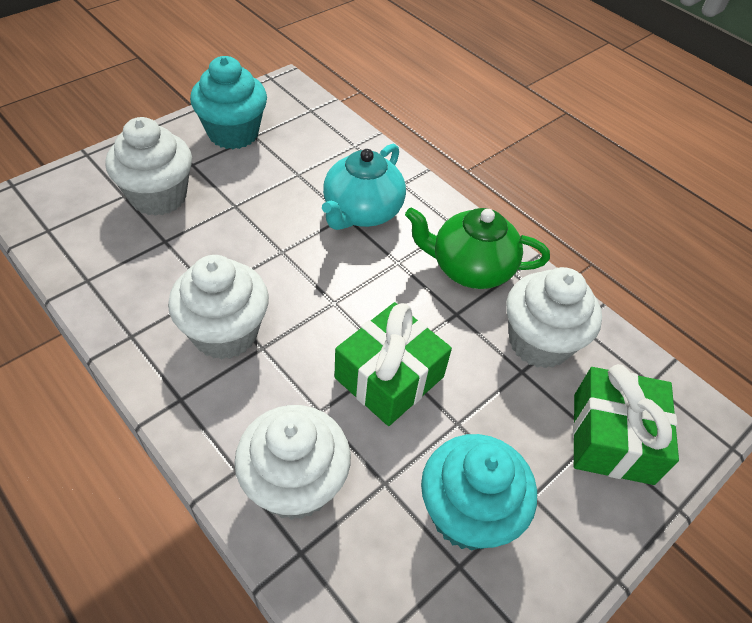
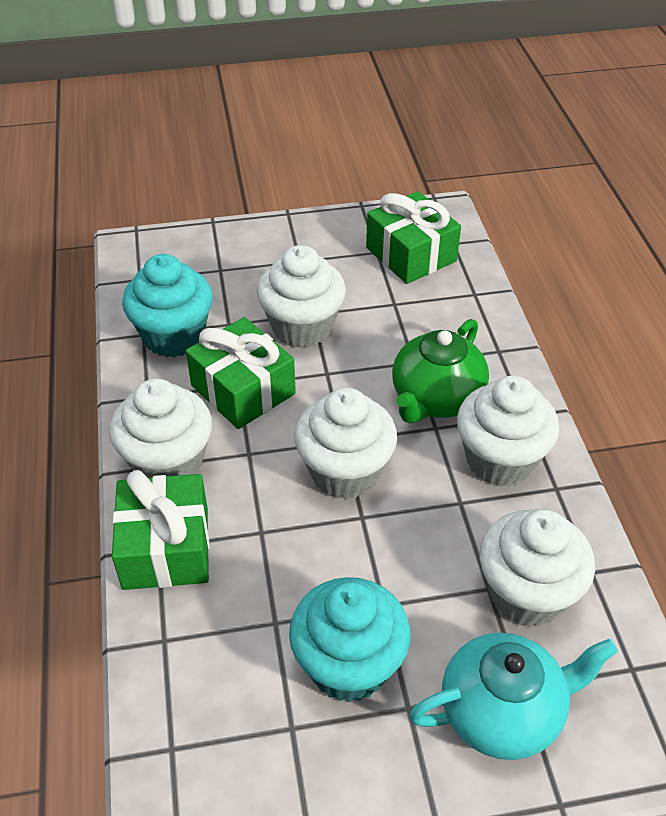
green gift: 2 -> 3
white cupcake: 4 -> 5

